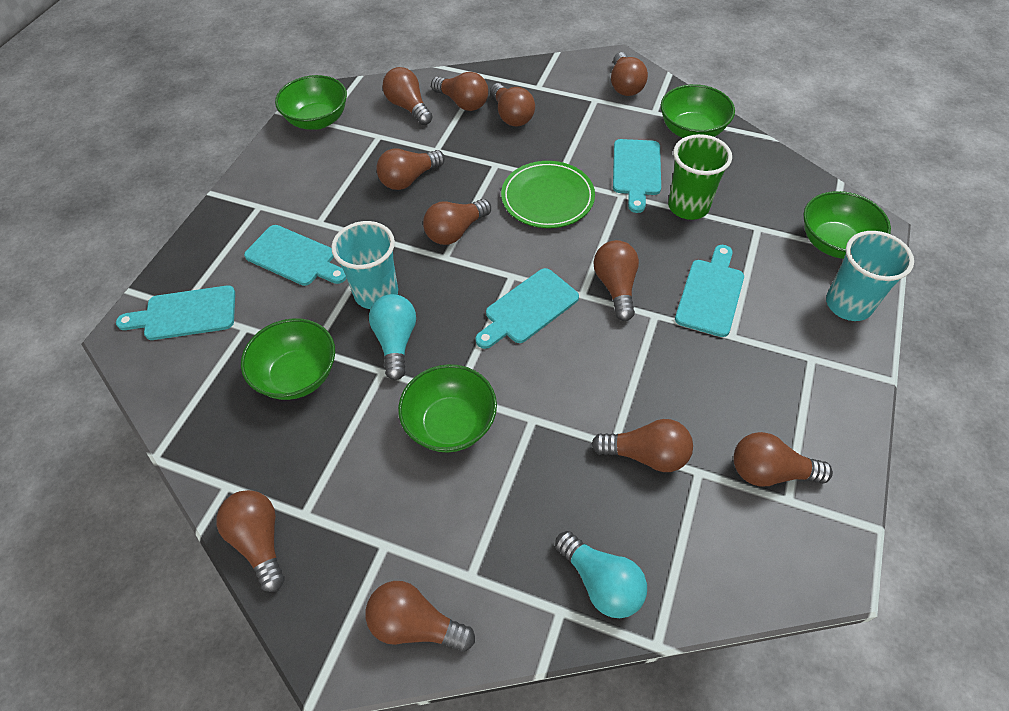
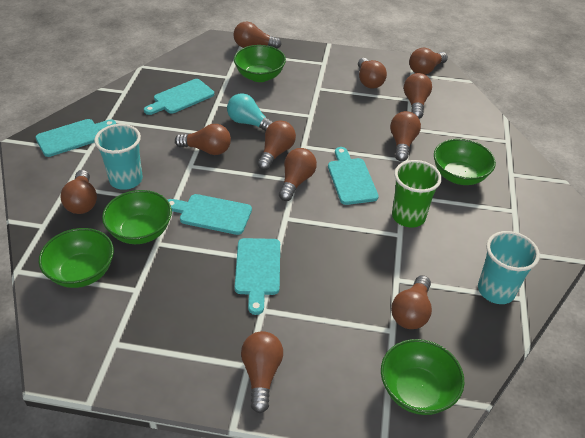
green plate: 1 -> 0
turquoise light bulb: 2 -> 1

